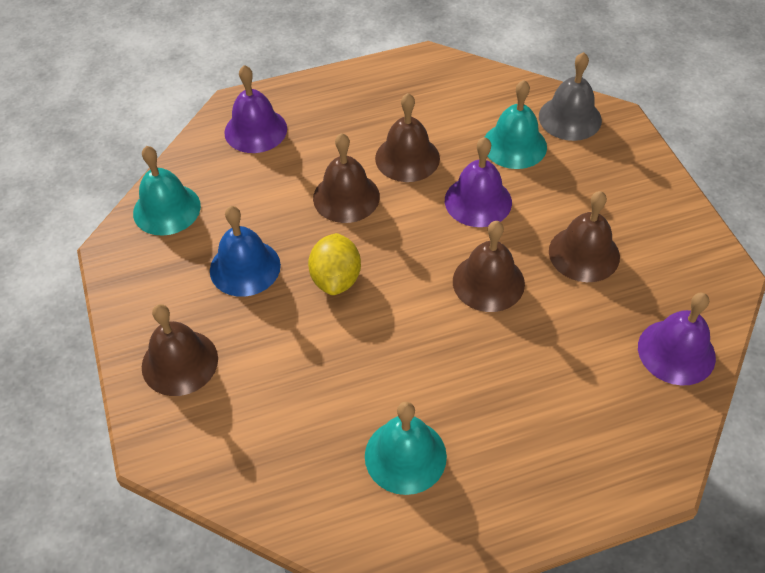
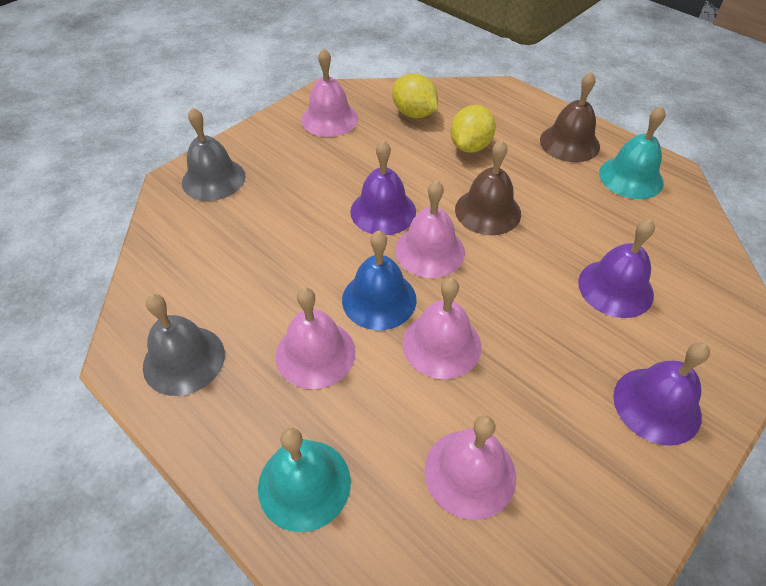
brown bell: 5 -> 2
grey bell: 1 -> 2
pink bell: 0 -> 5
turquoise bell: 3 -> 2
yellow lemon: 1 -> 2

